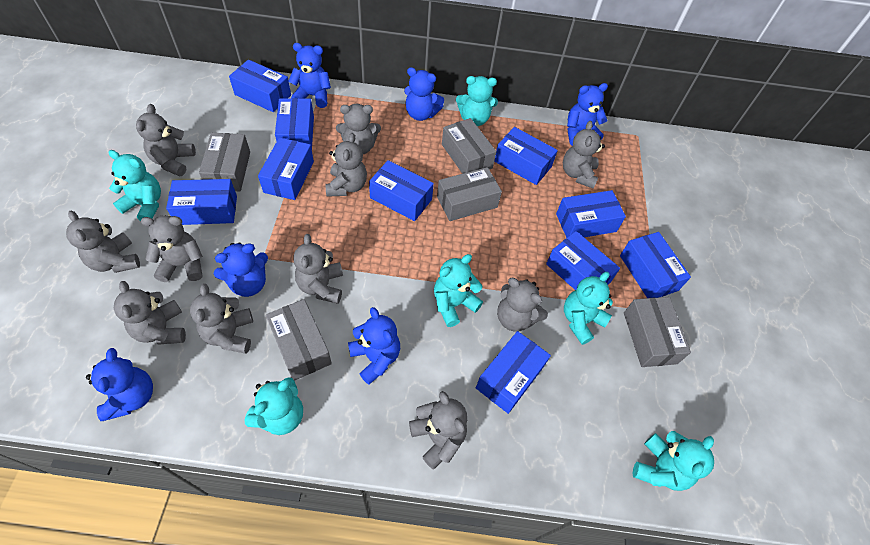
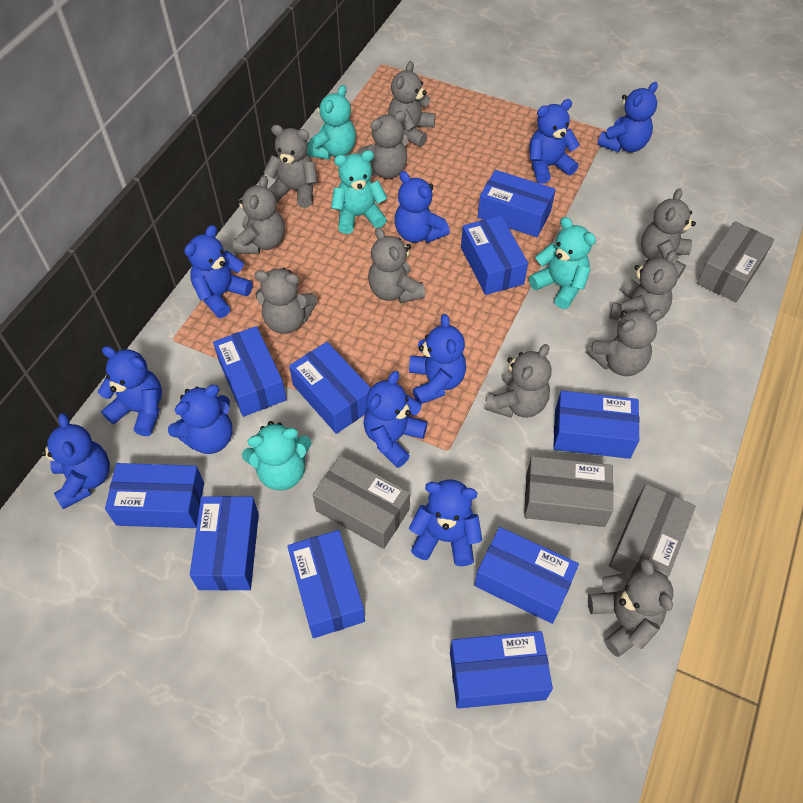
blue teddy bear: 6 -> 10
grey box: 5 -> 4
turquoise teddy bear: 6 -> 4

